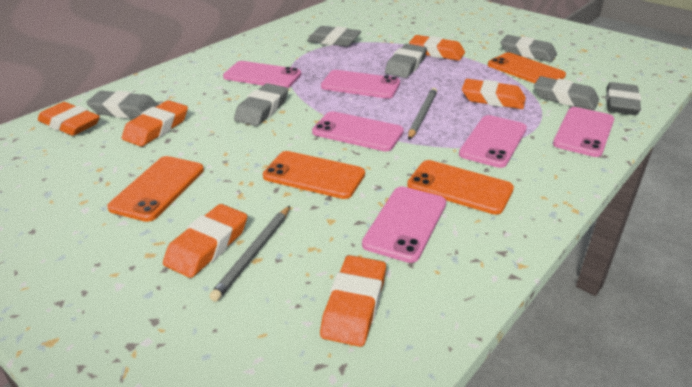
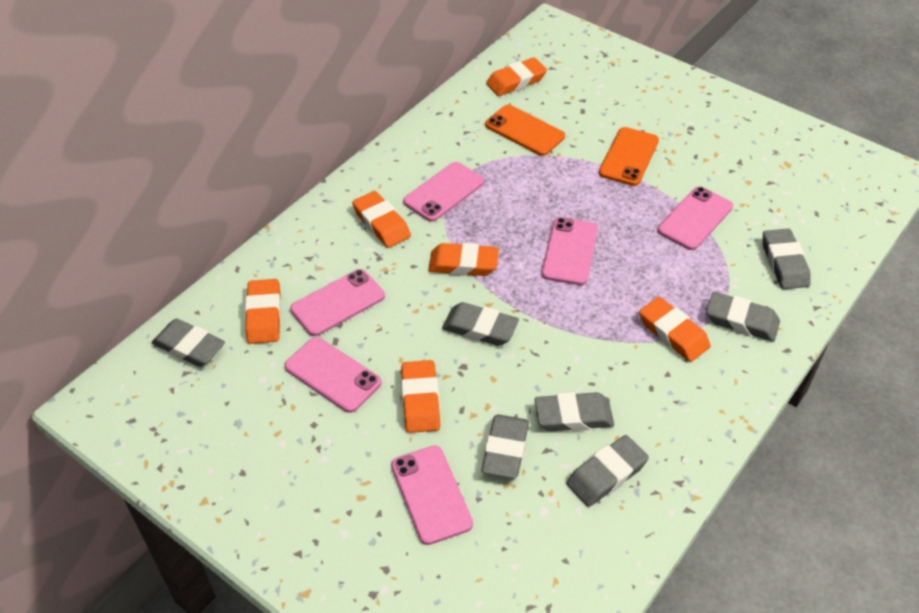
grey pencil: 2 -> 0
orange phone: 4 -> 2

